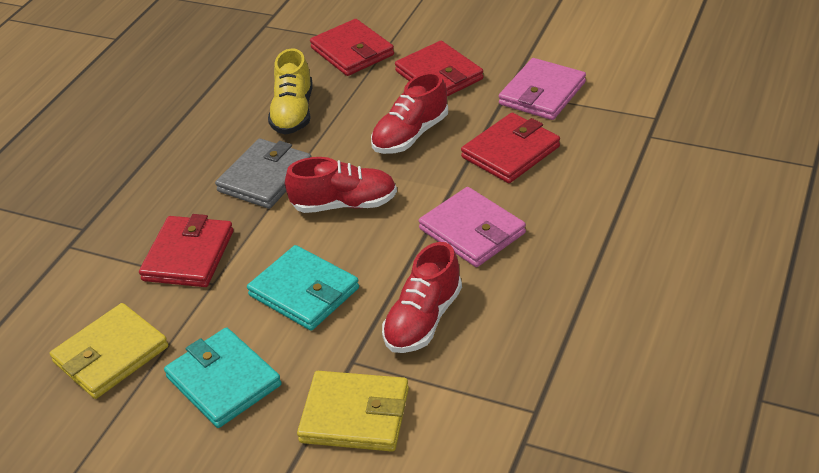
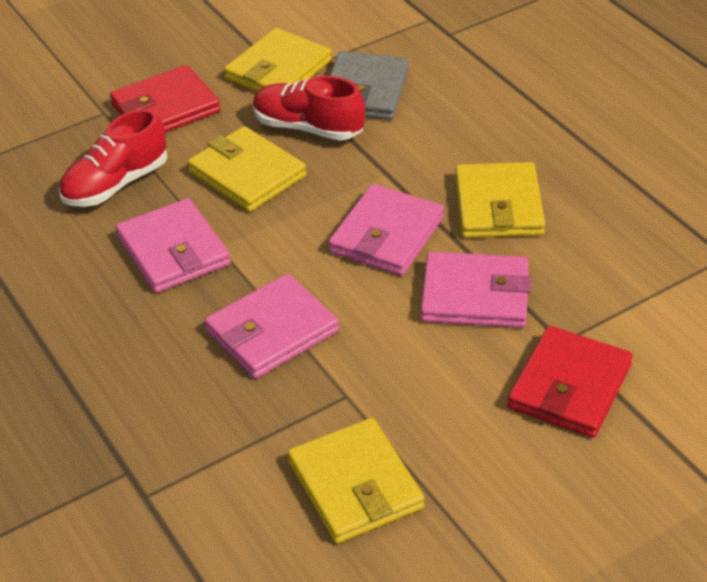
pink wallet: 2 -> 4
red shoe: 3 -> 2
red wallet: 4 -> 2
turquoise wallet: 2 -> 0
yellow shoe: 1 -> 0
yellow wallet: 2 -> 4

